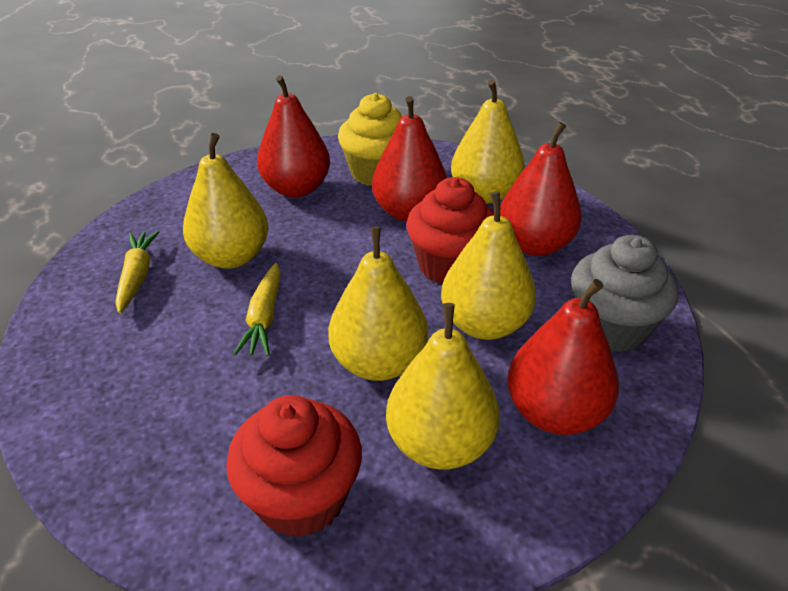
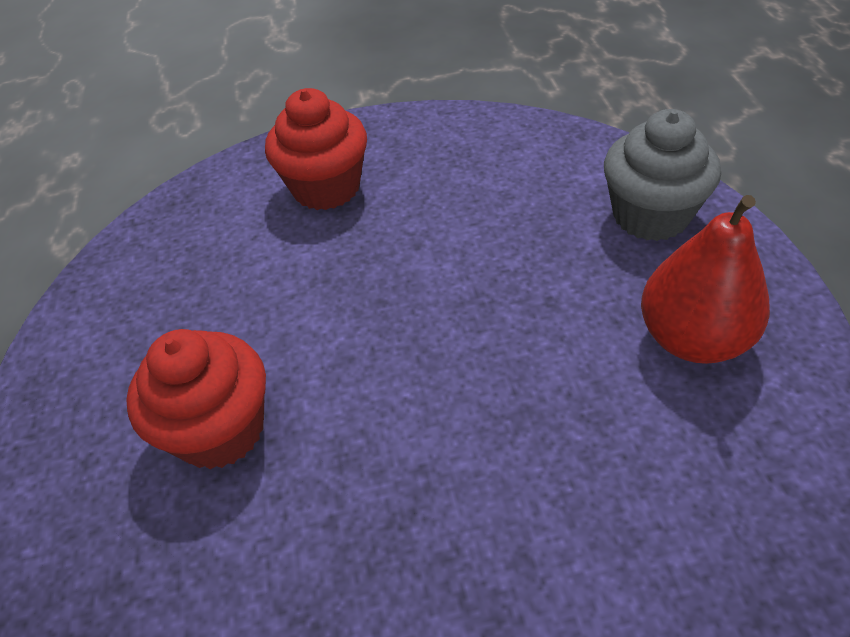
red pear: 4 -> 1
yellow carrot: 2 -> 0
yellow cupcake: 1 -> 0
yellow pear: 5 -> 0

